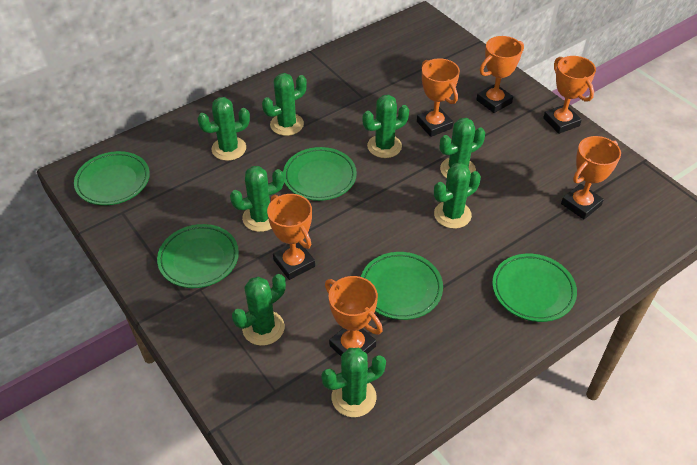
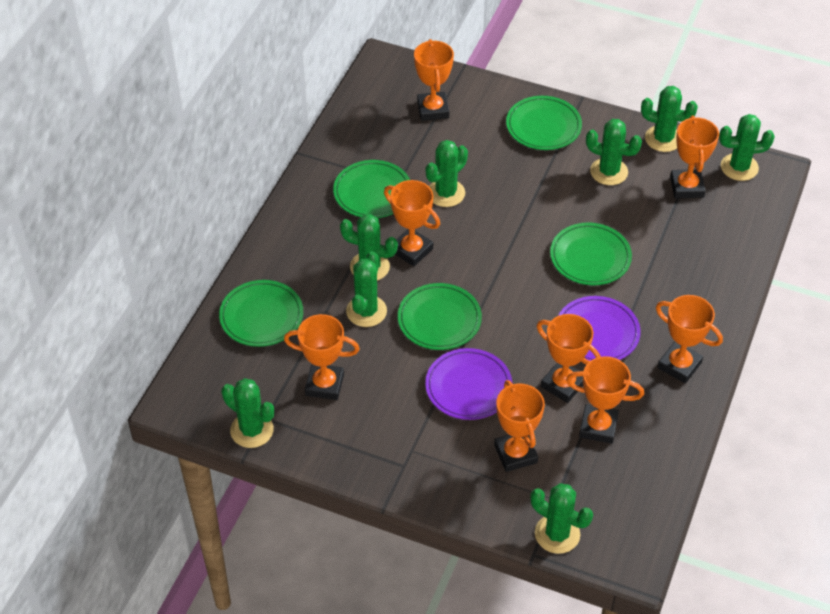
orange trophy: 6 -> 8
purple plate: 0 -> 2

